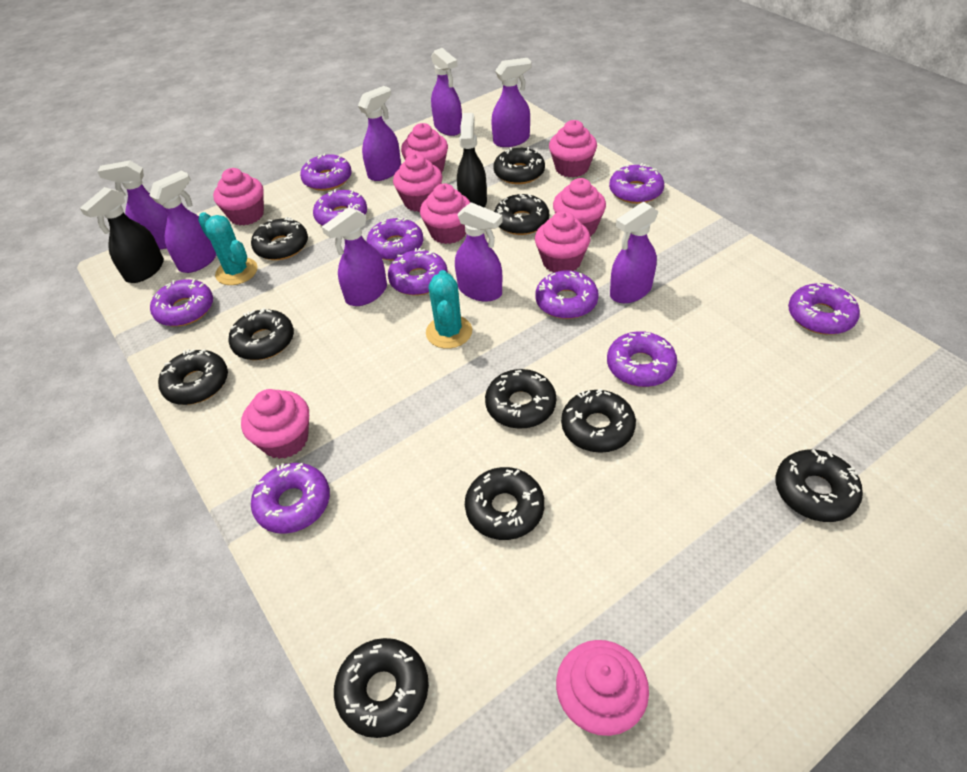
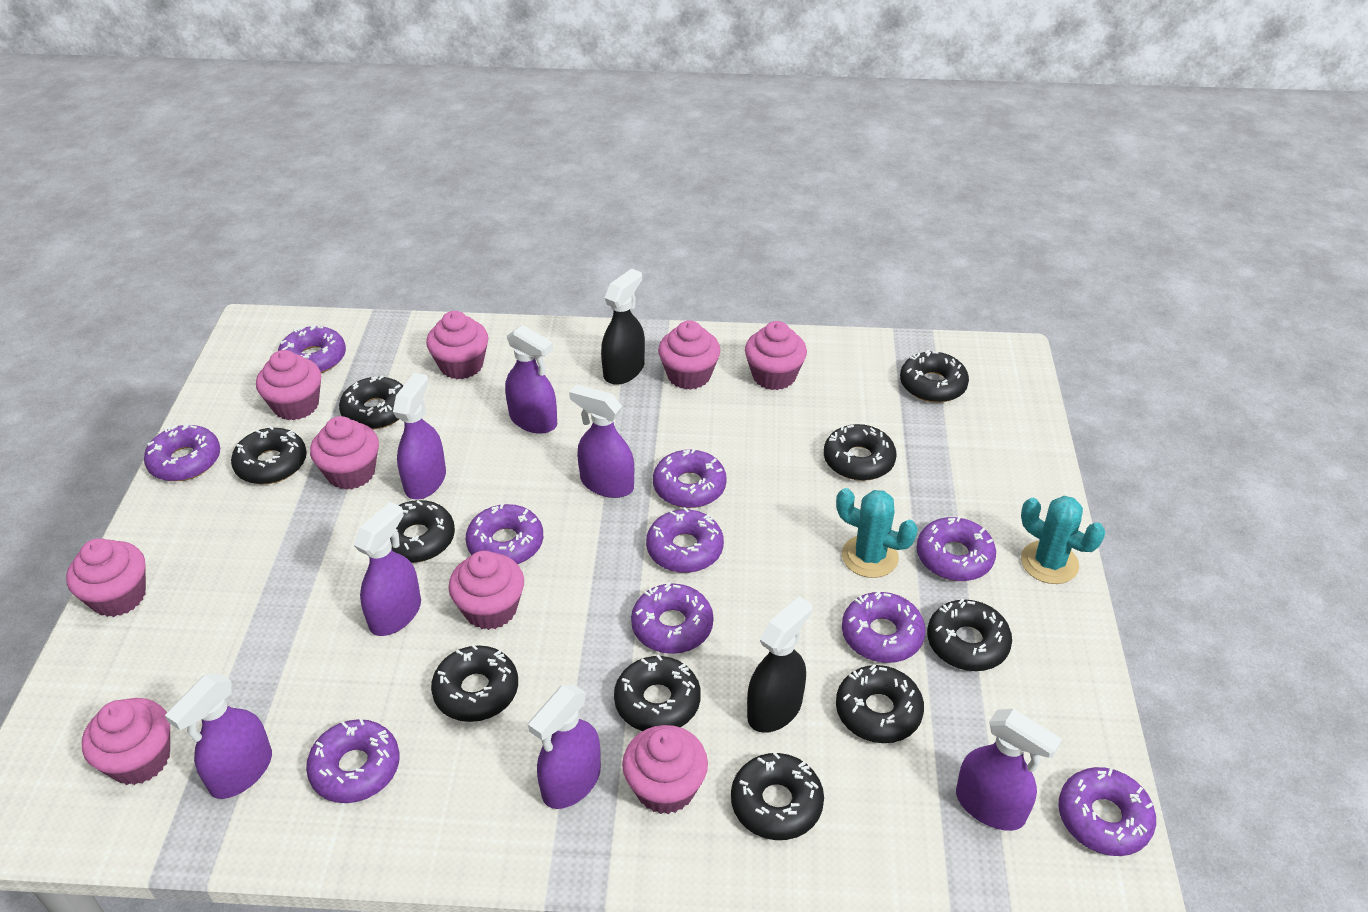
purple spray bottle: 8 -> 7

